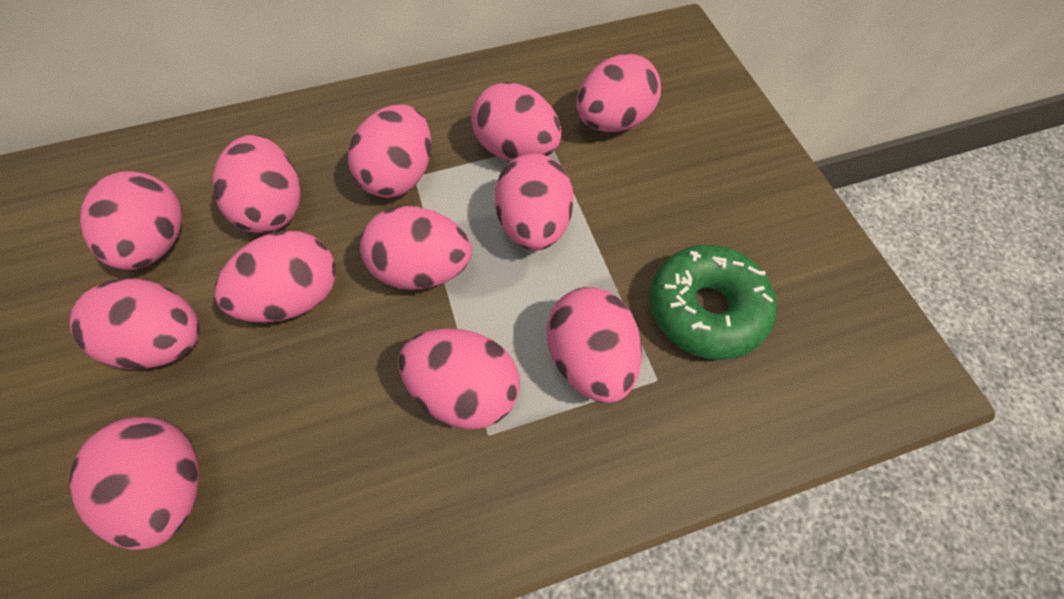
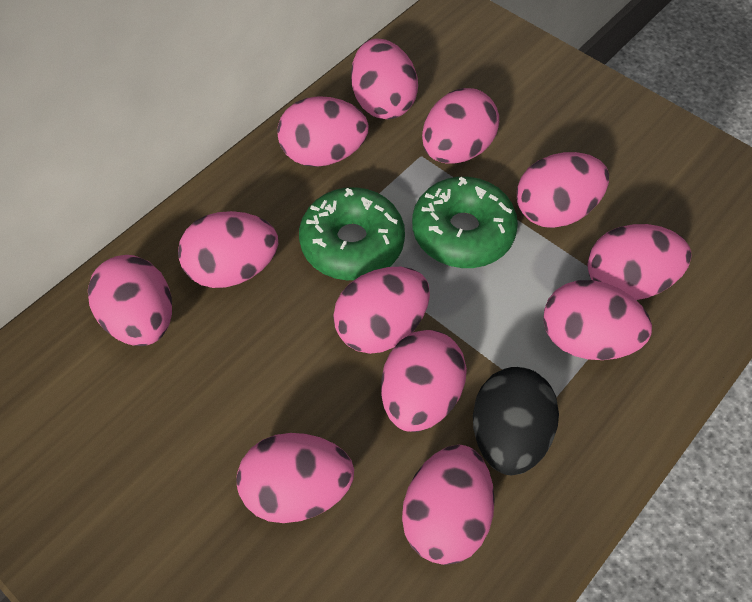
black egg: 0 -> 1
green donut: 1 -> 2

